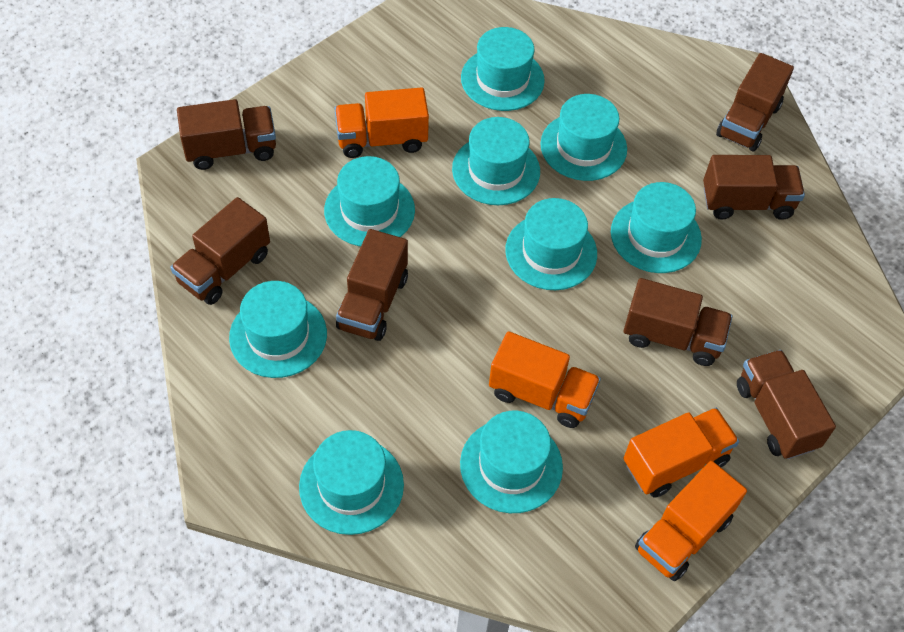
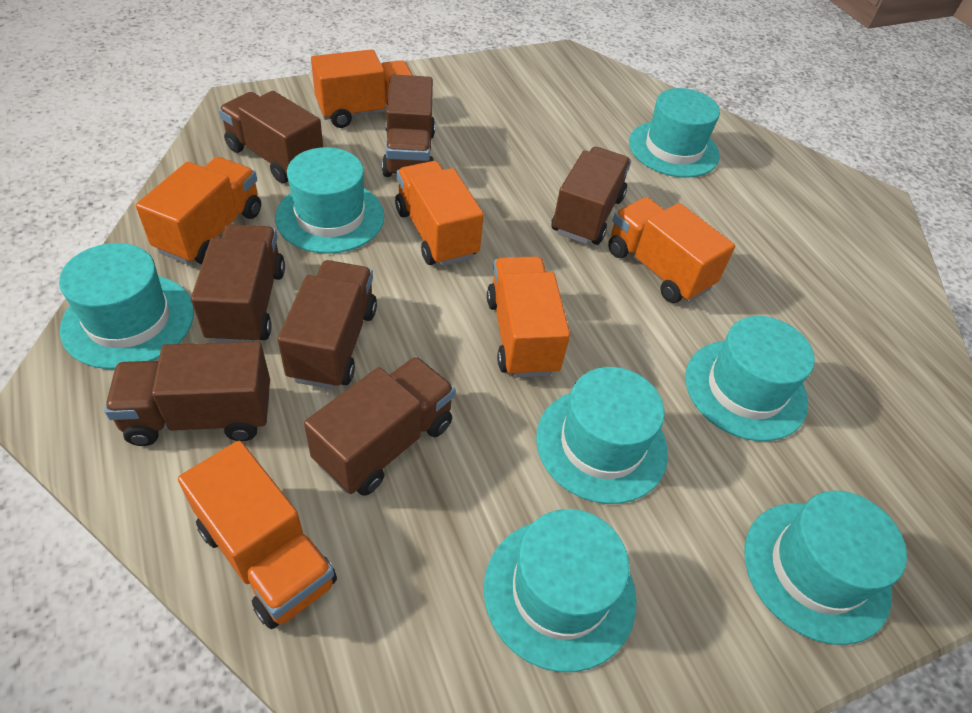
orange truck: 4 -> 6
turquoise hat: 9 -> 7

